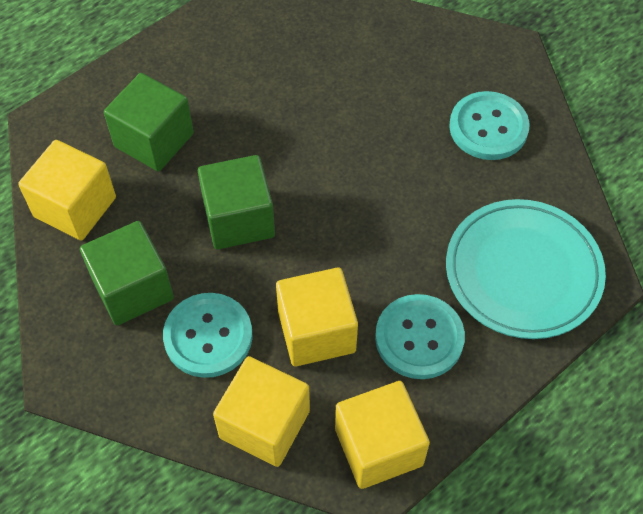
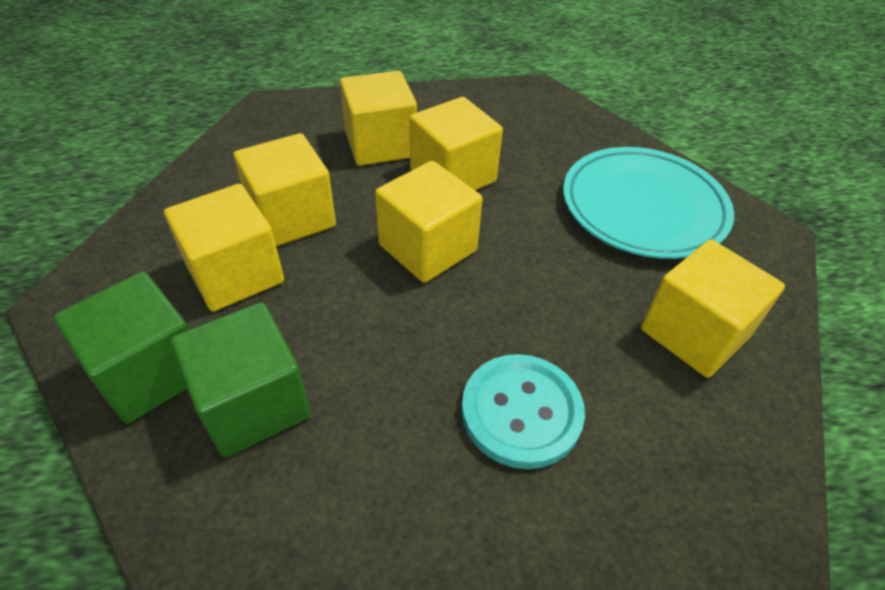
green cube: 3 -> 2
turquoise button: 3 -> 1
yellow cube: 4 -> 6

